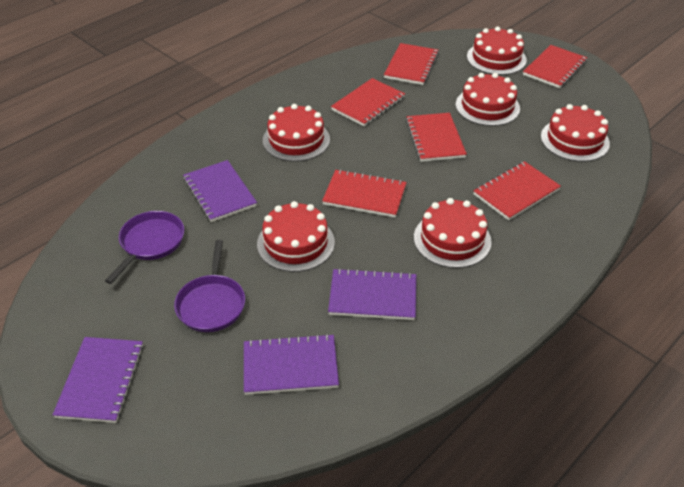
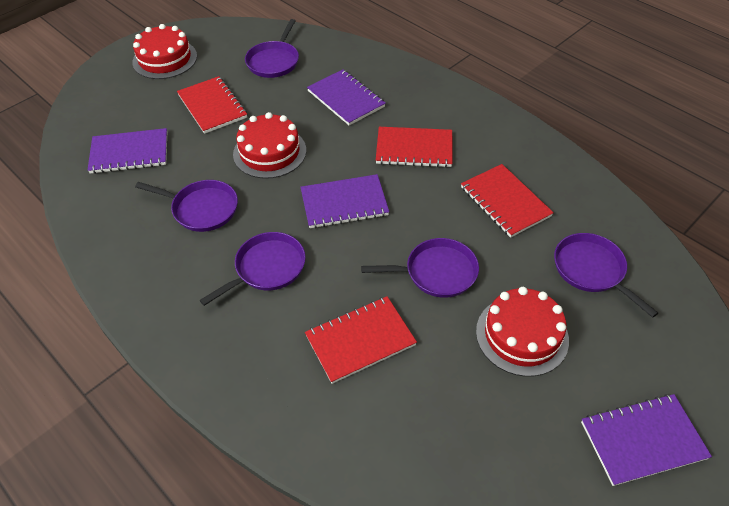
purple pan: 2 -> 5
red cake: 6 -> 3
red notebook: 6 -> 4

